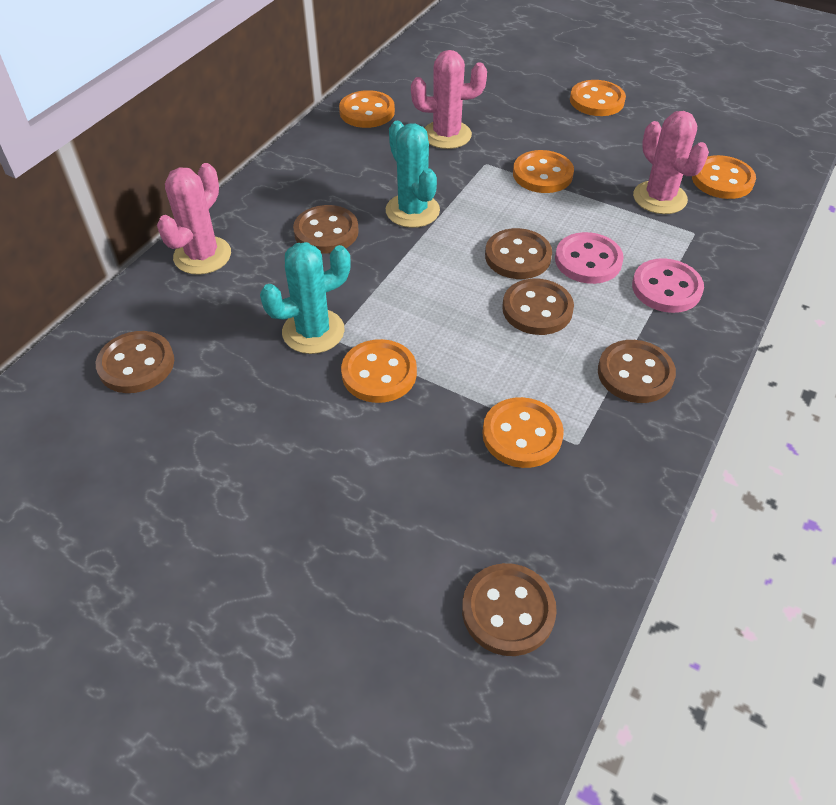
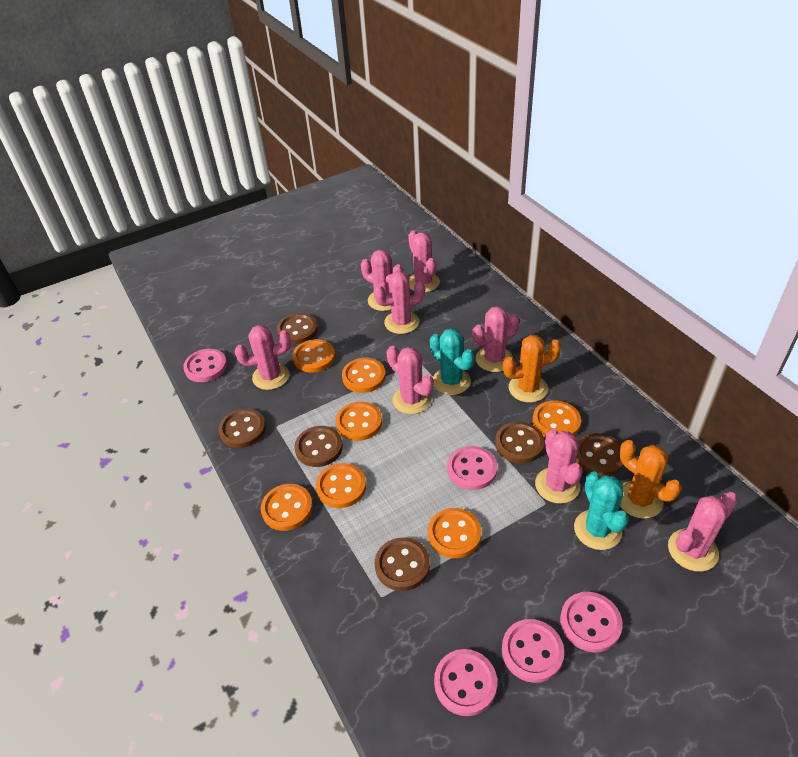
orange button: 6 -> 7
orange cactus: 0 -> 2
pink button: 2 -> 5
pink cactus: 3 -> 8

